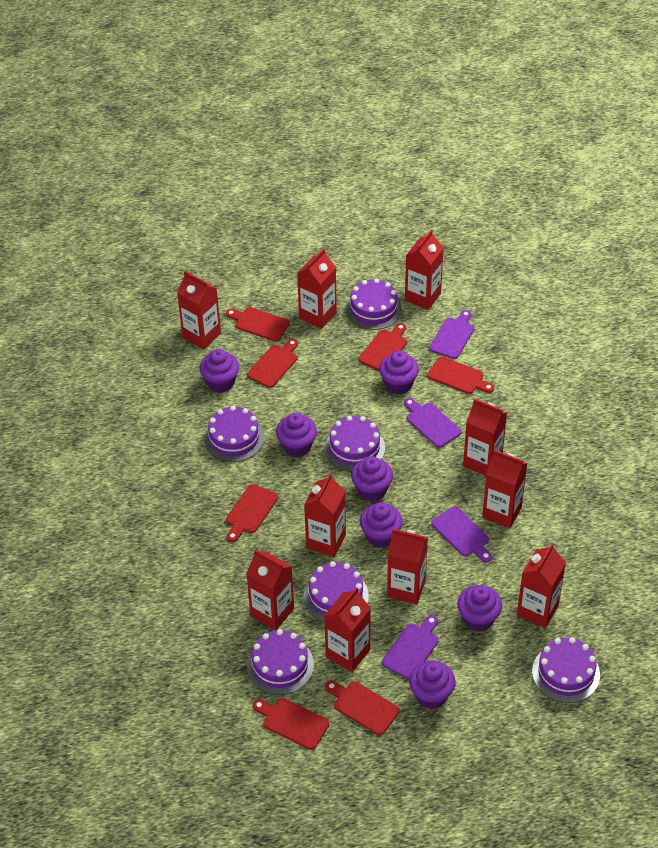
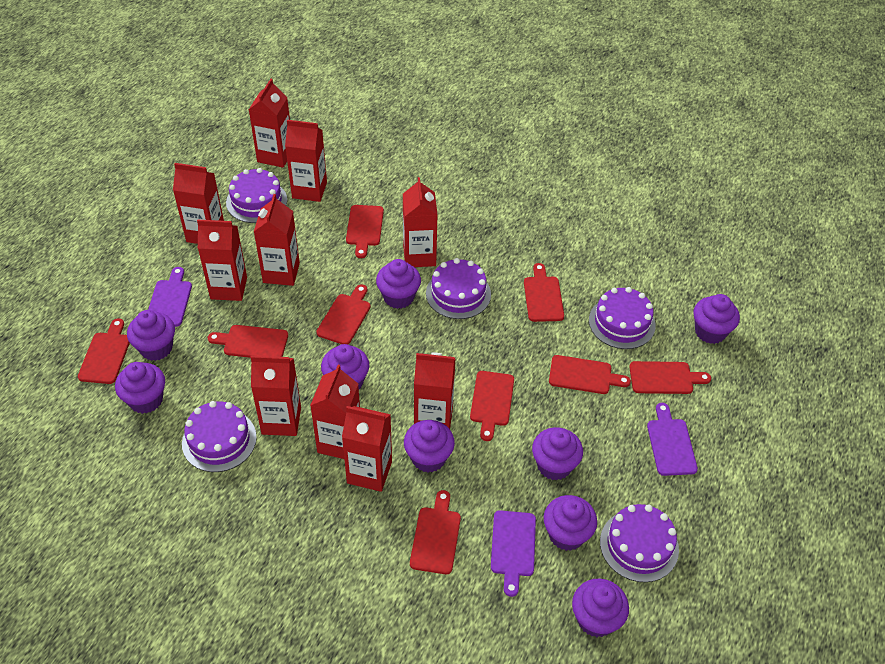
purple cake: 6 -> 5
purple cupcake: 7 -> 9
purple cutting board: 4 -> 3
red cutting board: 7 -> 9

